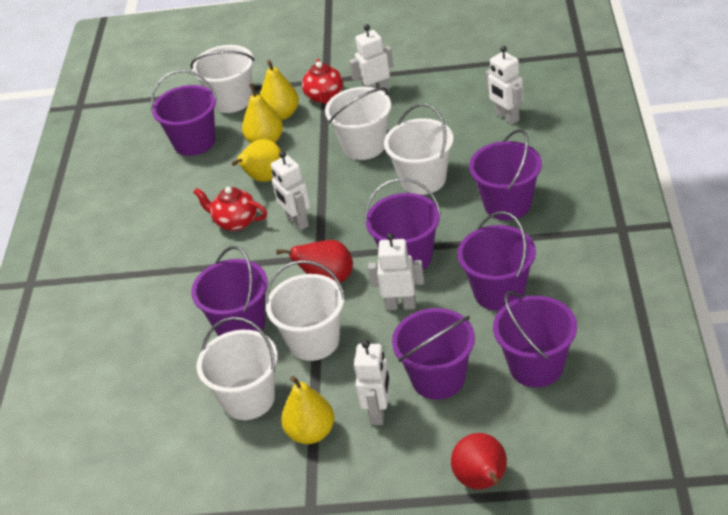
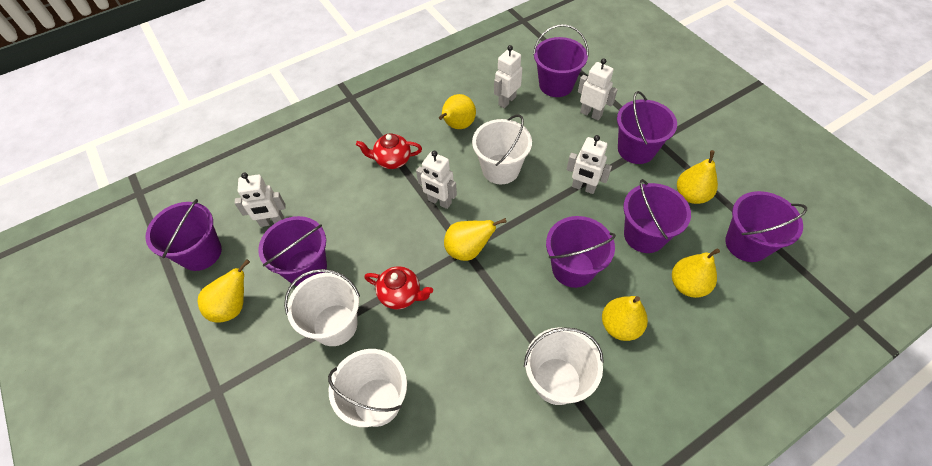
red pear: 2 -> 0
white bucket: 5 -> 4
yellow pear: 4 -> 6

